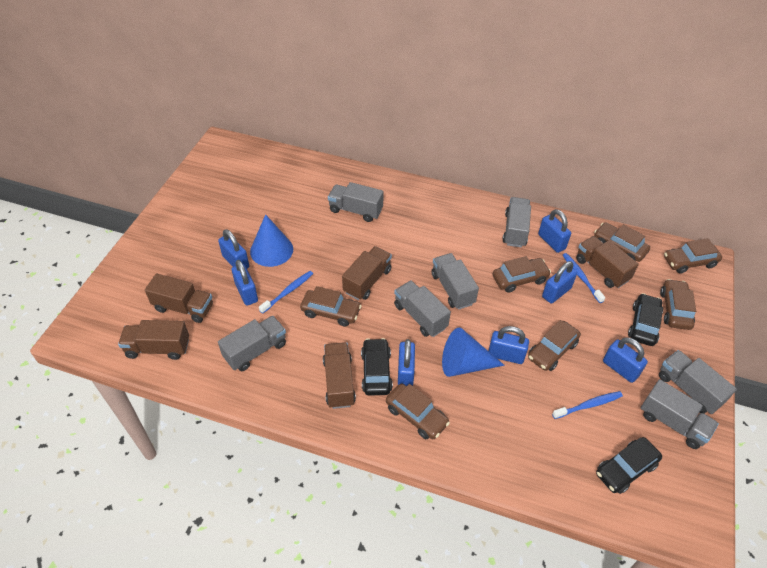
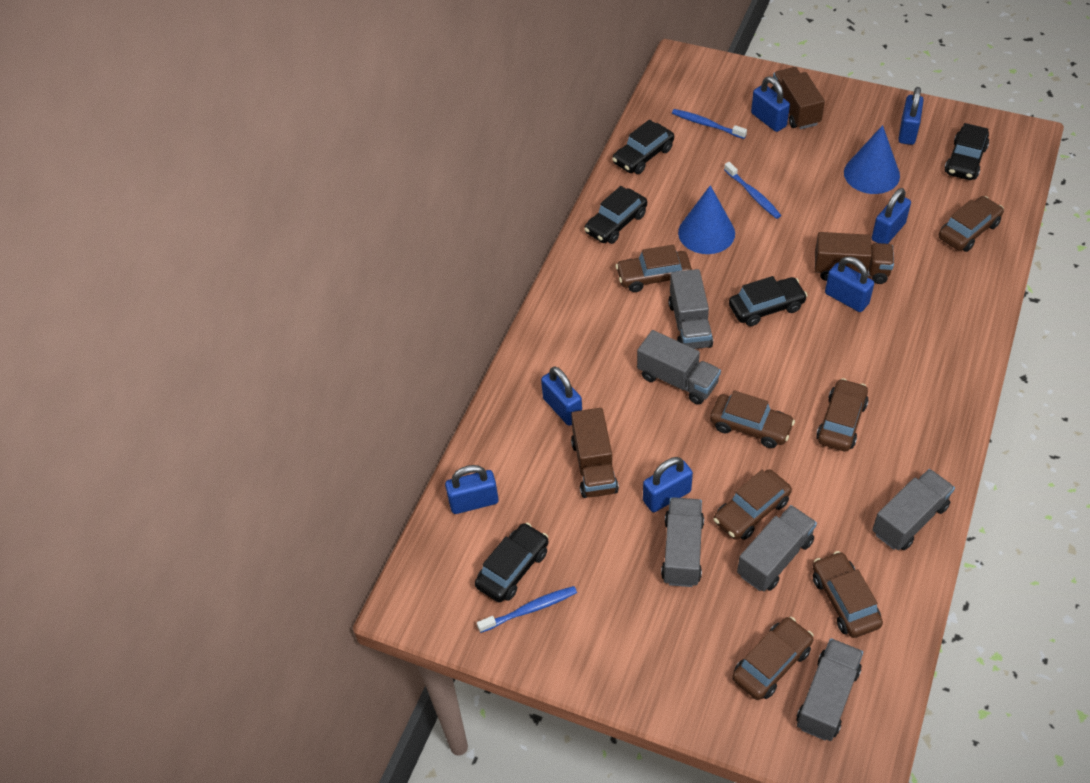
black car: 3 -> 5
brown truck: 5 -> 3
grey truck: 7 -> 6

